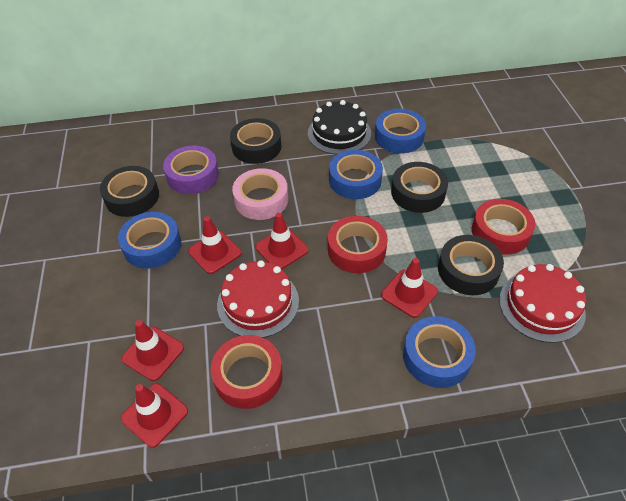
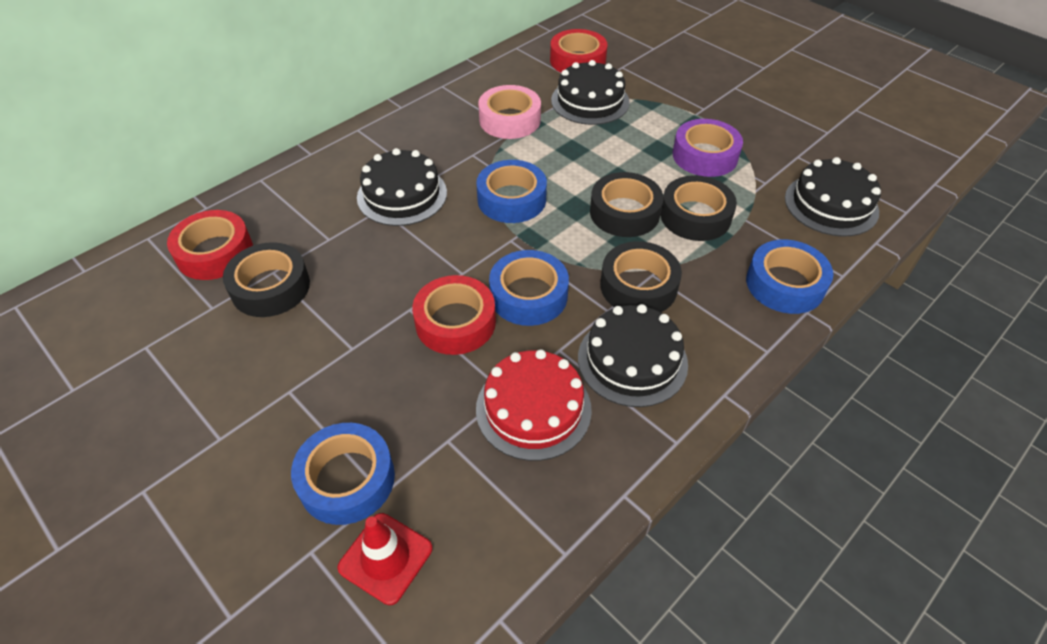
black cake: 1 -> 4
red cake: 2 -> 1
red traffic cone: 5 -> 1

